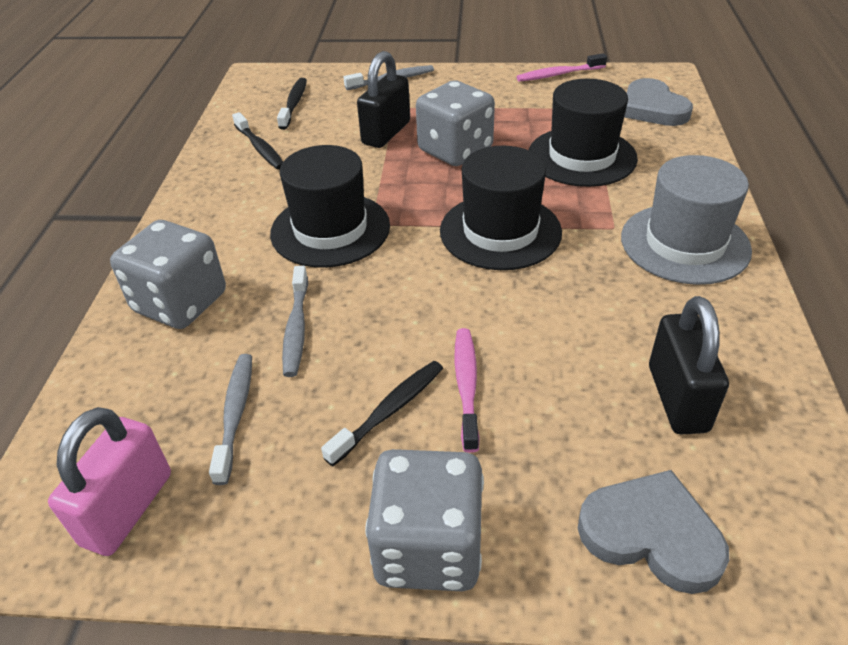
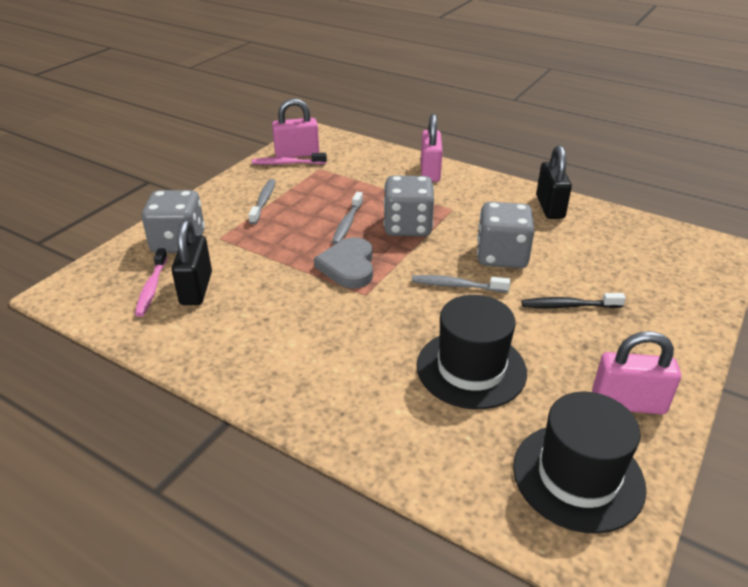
black hat: 3 -> 2
black toothbrush: 3 -> 1
grey hat: 1 -> 0
grey heart: 2 -> 1
pink padlock: 1 -> 3

